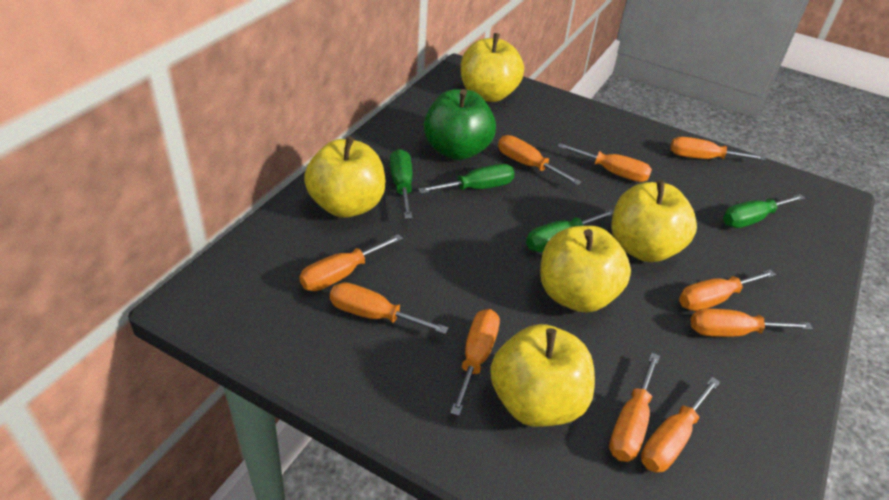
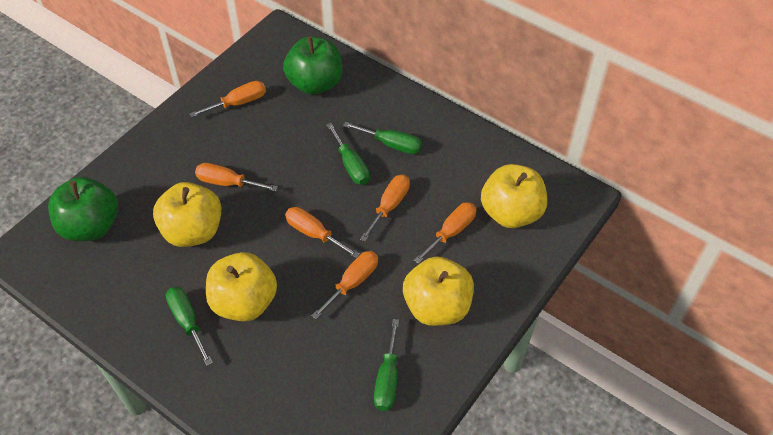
green apple: 1 -> 2
orange screwdriver: 10 -> 6
yellow apple: 5 -> 4

